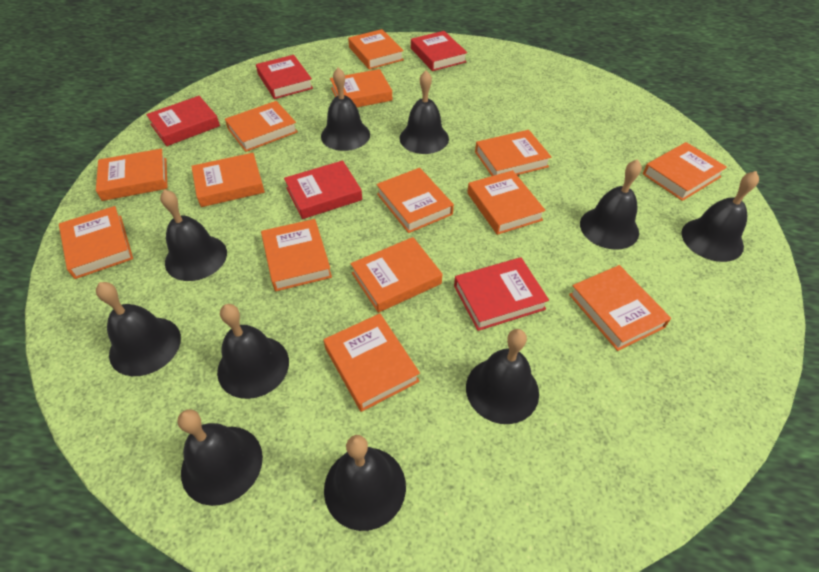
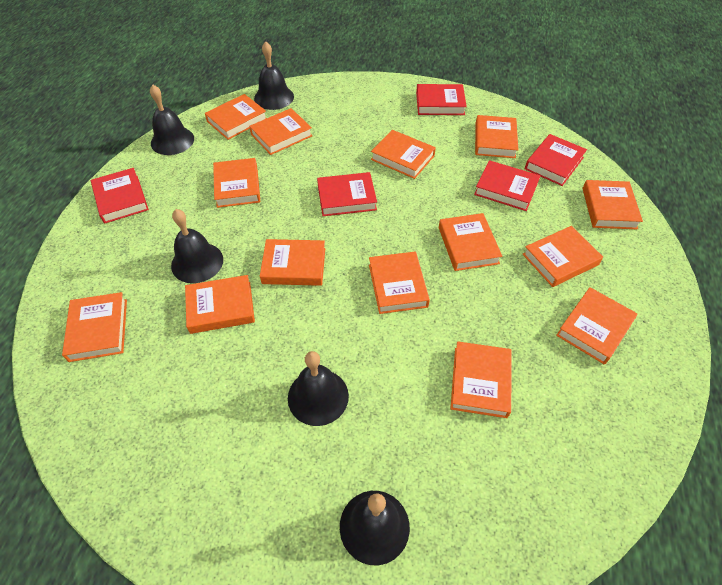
black bell: 10 -> 5

